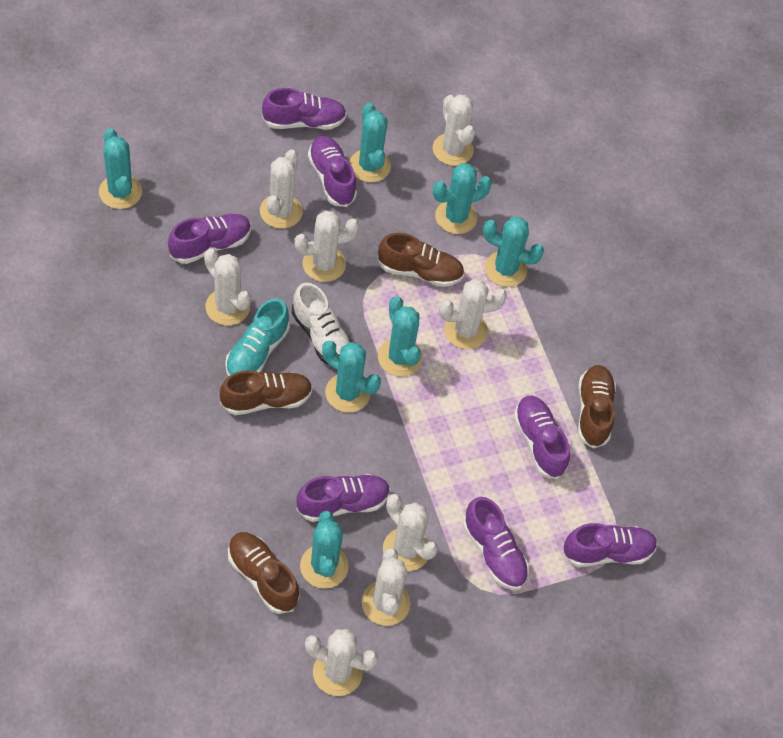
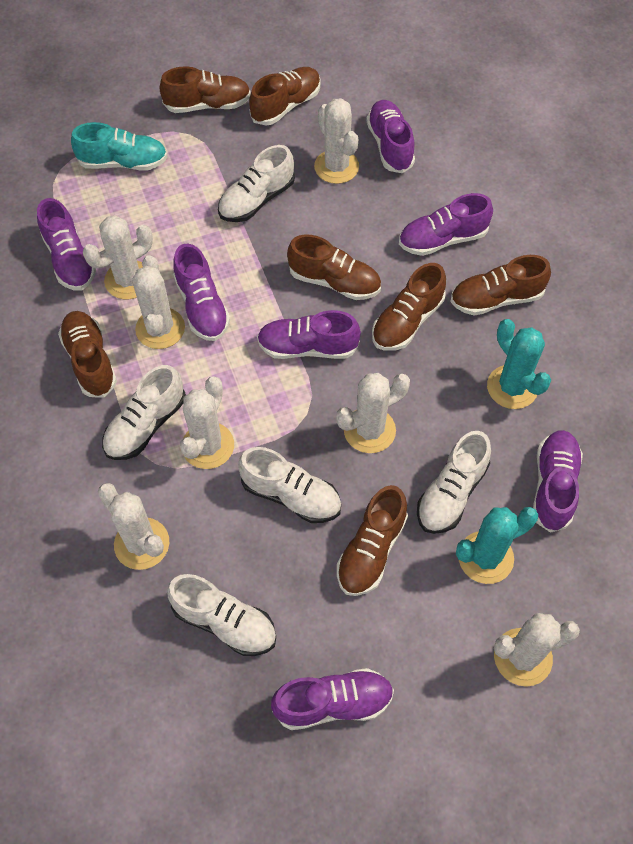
brown shoe: 4 -> 7
turquoise cactus: 7 -> 2
white cactus: 8 -> 7
white shoe: 1 -> 5

